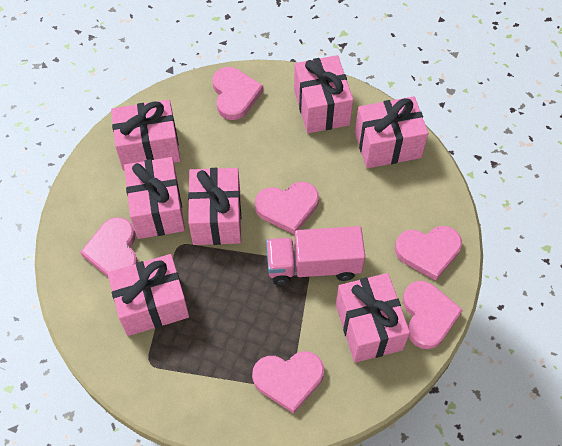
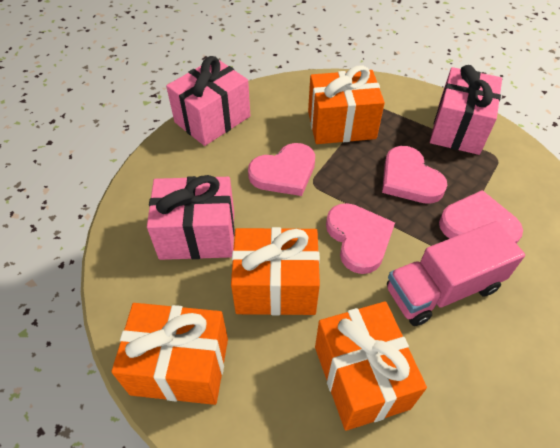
orange gift: 0 -> 4
pink gift: 7 -> 3
pink heart: 6 -> 4

